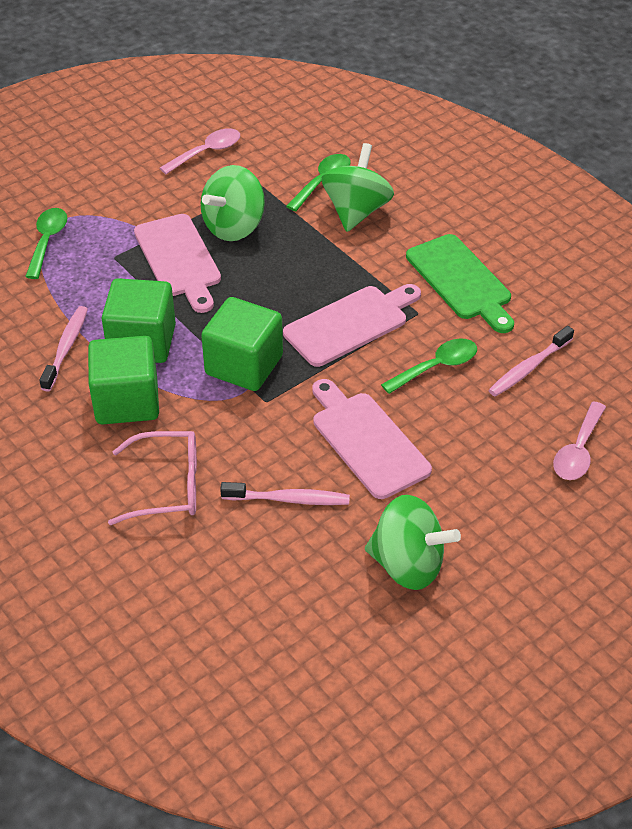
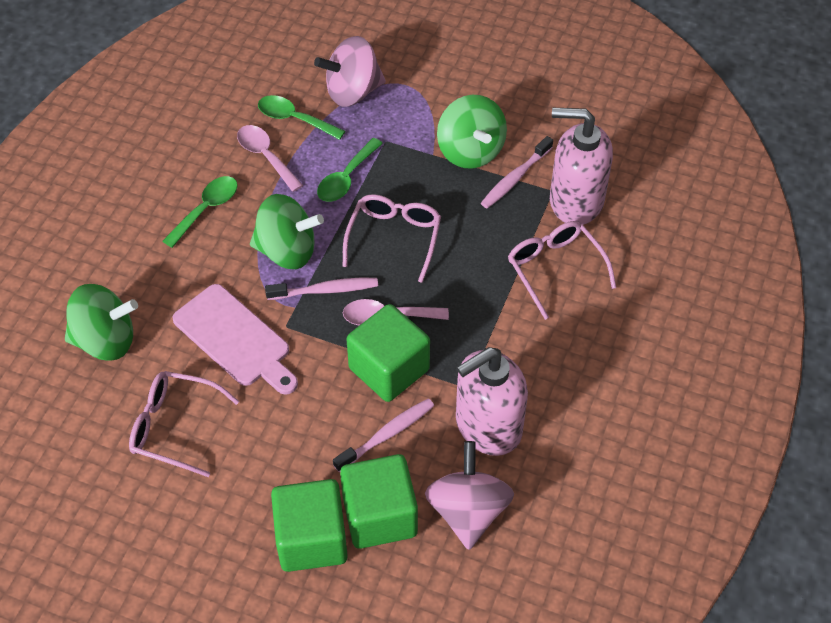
green cutting board: 1 -> 0
pink cutting board: 3 -> 1
pink glasses: 1 -> 3
pink soap dispenser: 0 -> 2
pink spinning top: 0 -> 2

